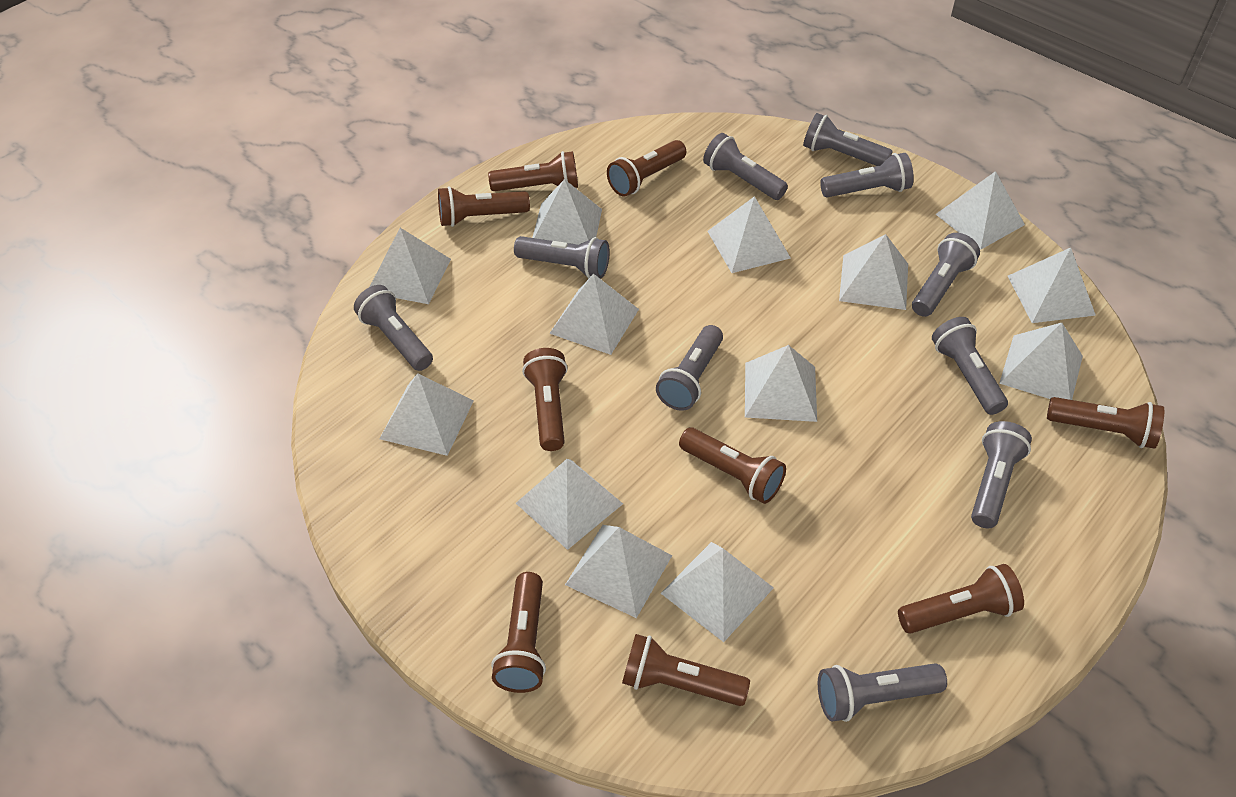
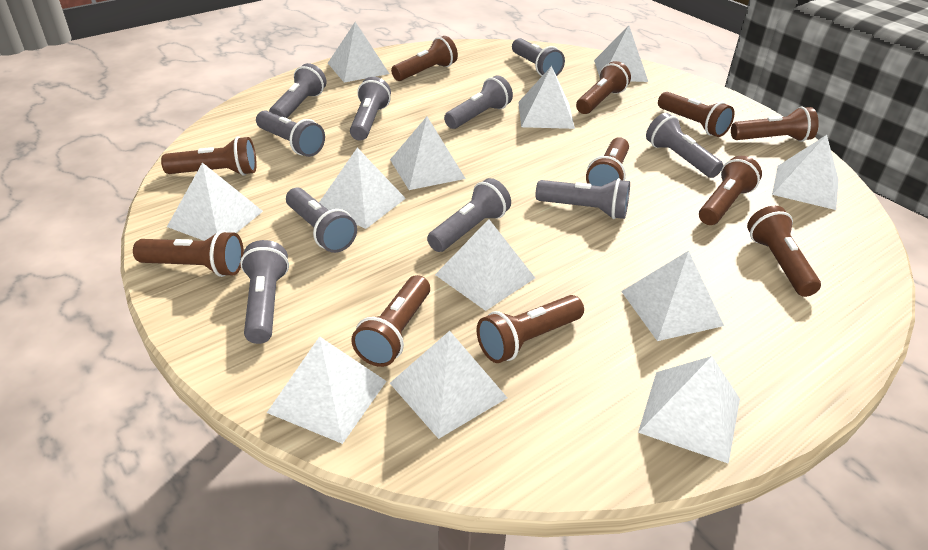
brown flashlight: 9 -> 11
white pyramid: 13 -> 12

